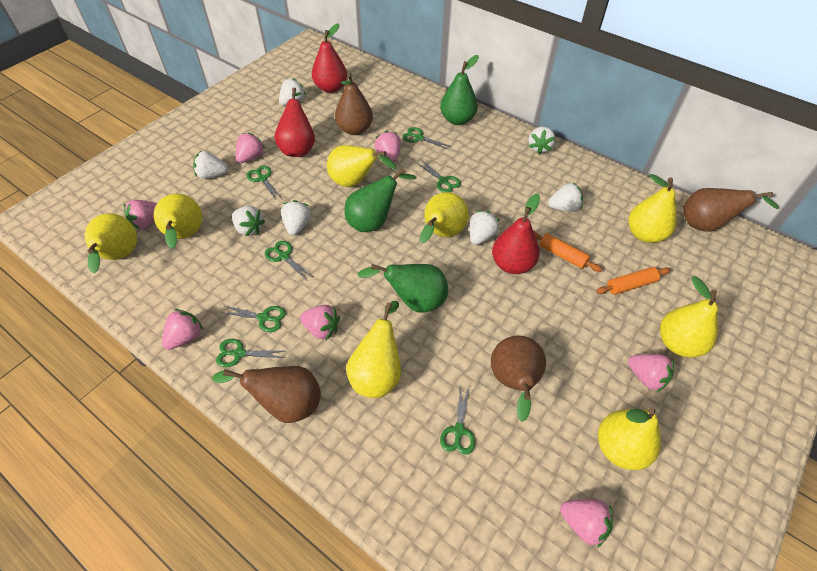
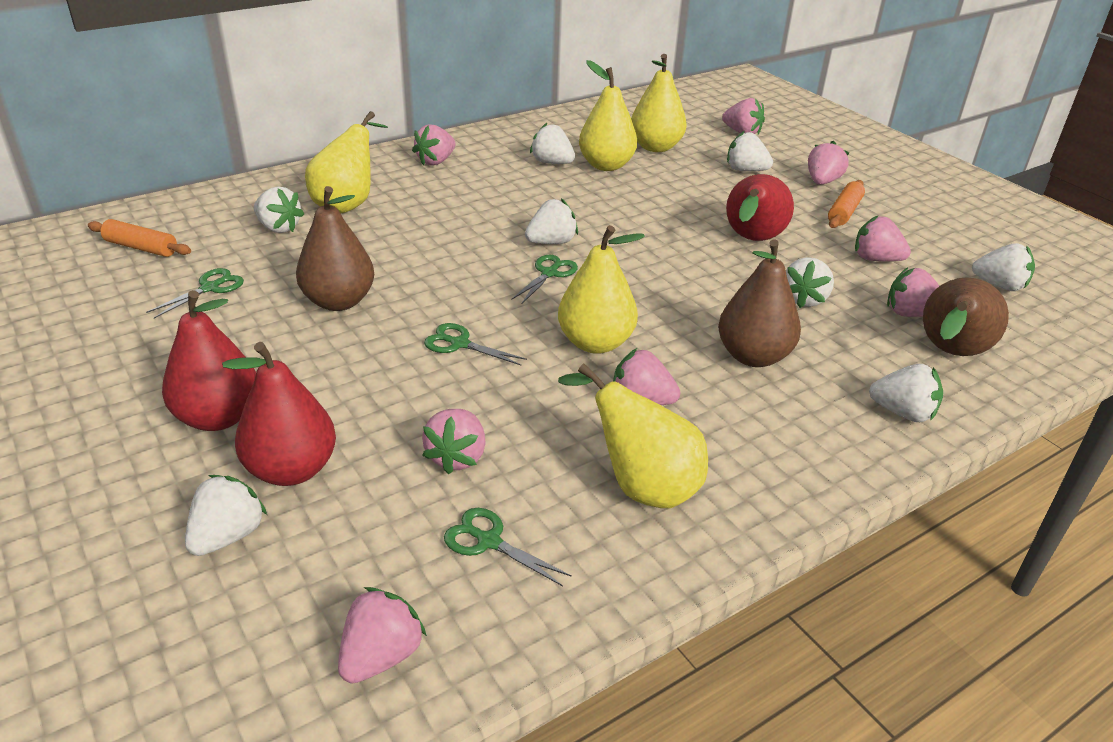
brown pear: 4 -> 3
green pear: 3 -> 0
green scissors: 7 -> 4
pink strawberry: 7 -> 8
white strawberry: 7 -> 8
yellow pear: 8 -> 5

